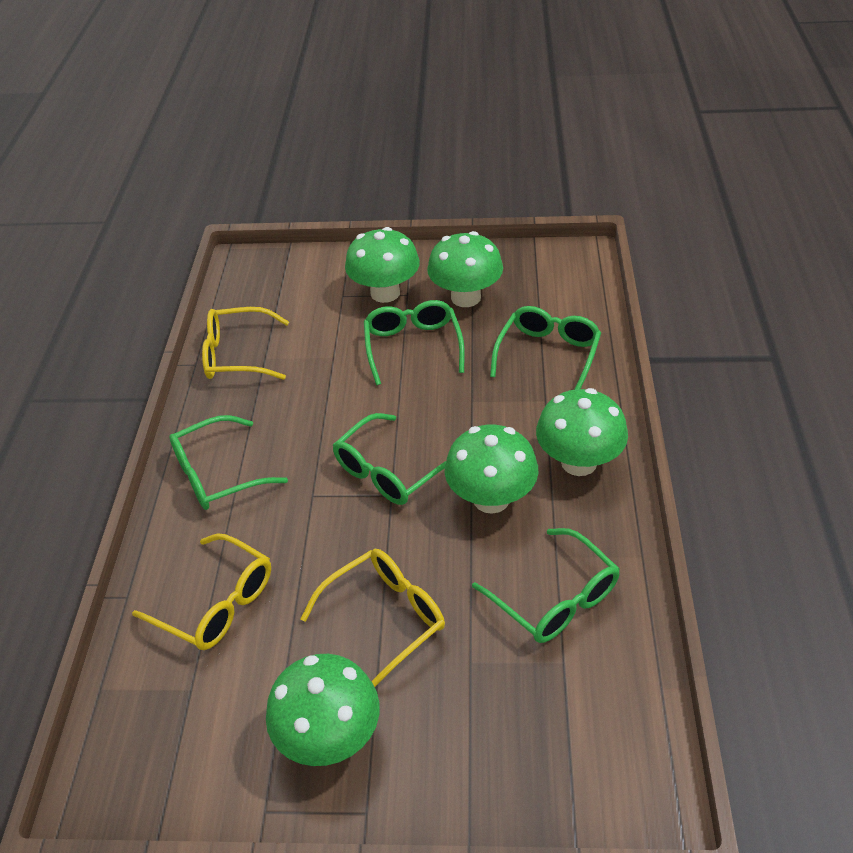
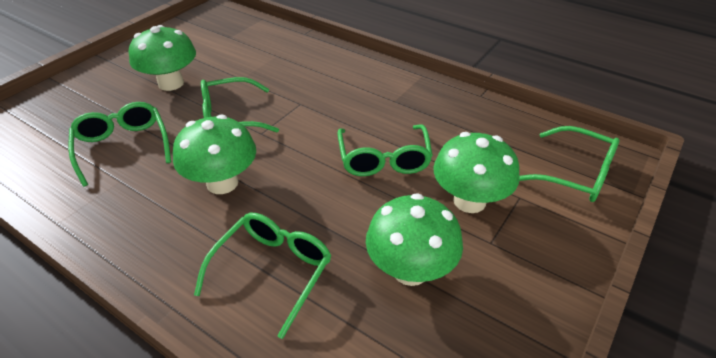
green mushroom: 5 -> 4
yellow glasses: 3 -> 0

